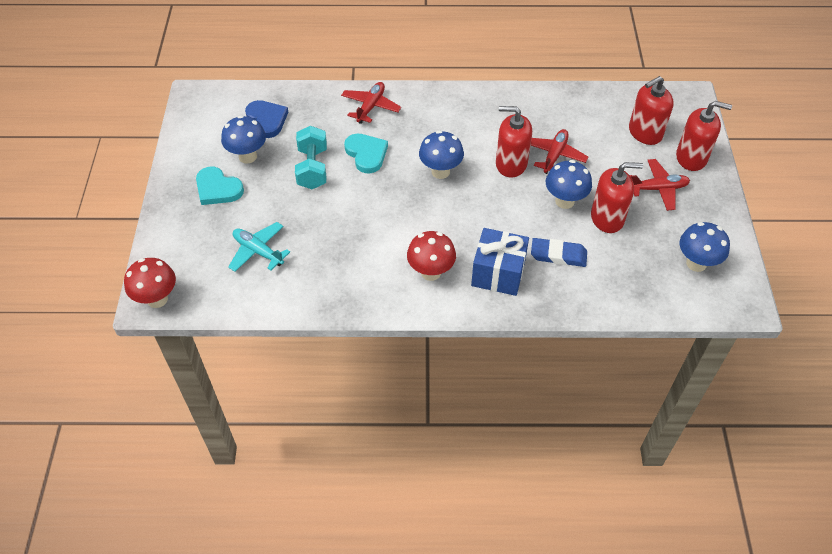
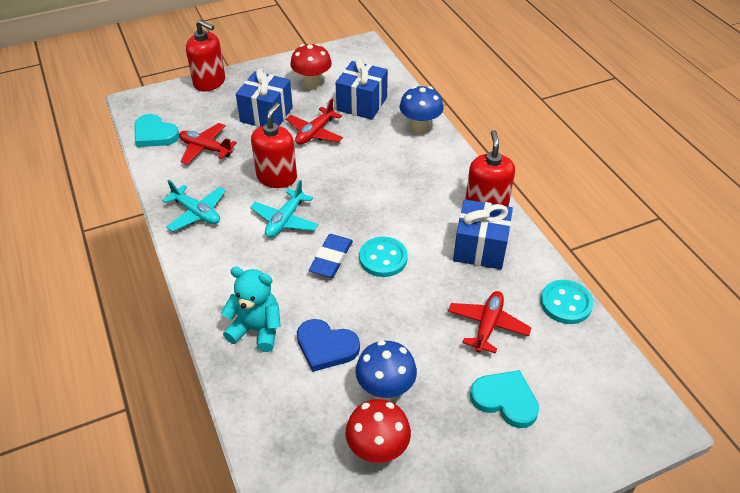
blue gift: 1 -> 3
blue mushroom: 4 -> 2
red soap dispenser: 4 -> 3
turquoise button: 0 -> 2
turquoise dumbbell: 1 -> 0
turquoise plane: 1 -> 2
turquoise teddy bear: 0 -> 1

